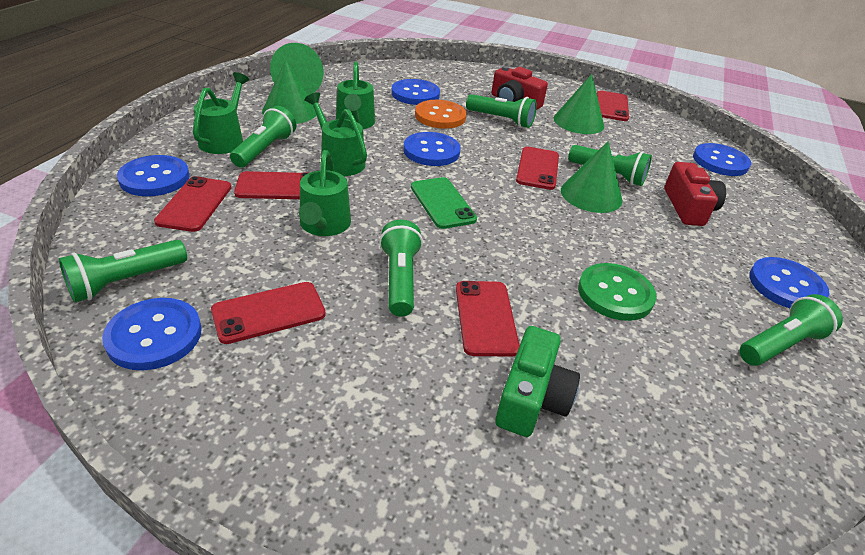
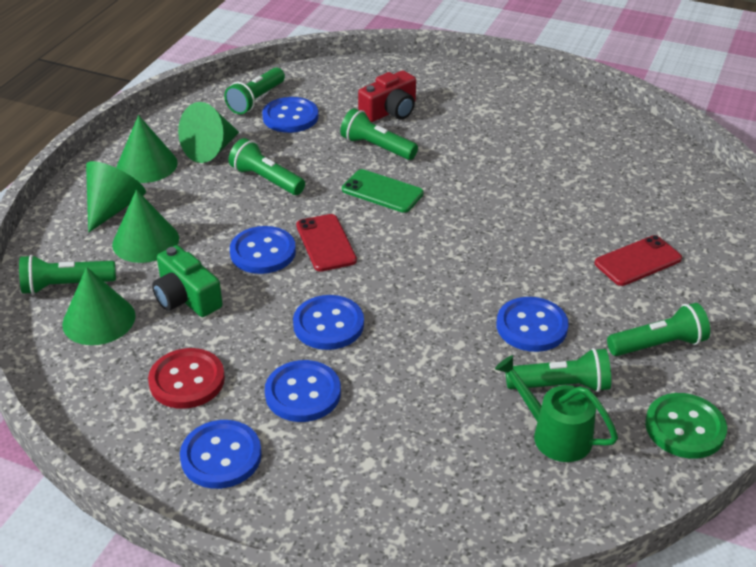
green cone: 4 -> 5
green watering can: 4 -> 1
orange button: 1 -> 0
red button: 0 -> 1
red camera: 2 -> 1
red phone: 6 -> 2

